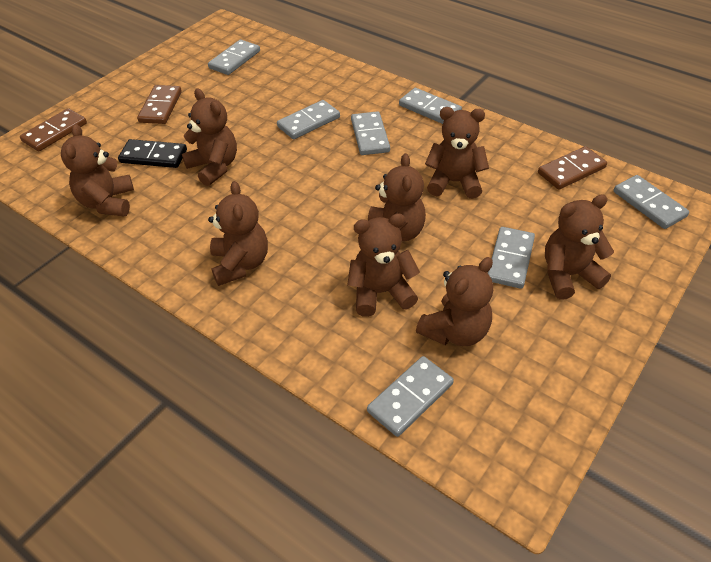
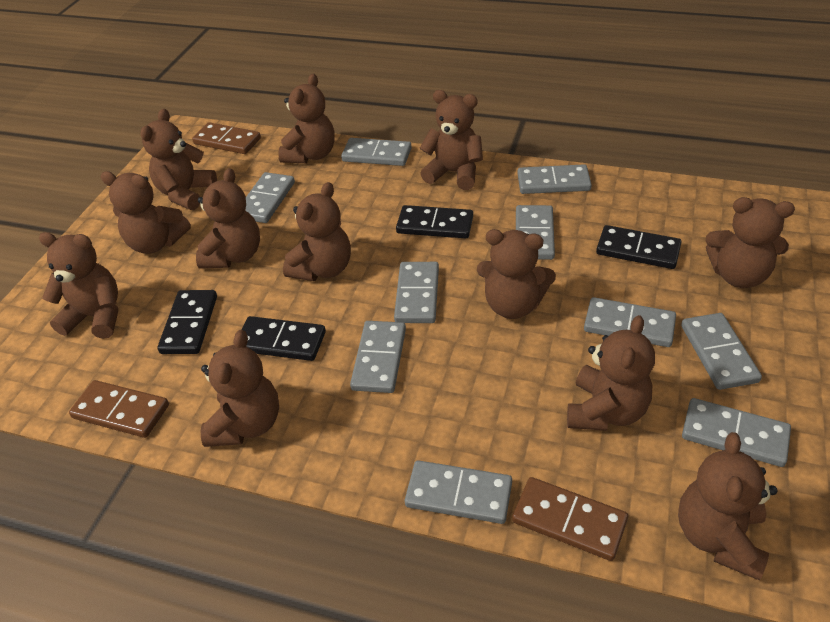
black domino: 1 -> 4
brown teddy bear: 8 -> 12
grey domino: 7 -> 10

